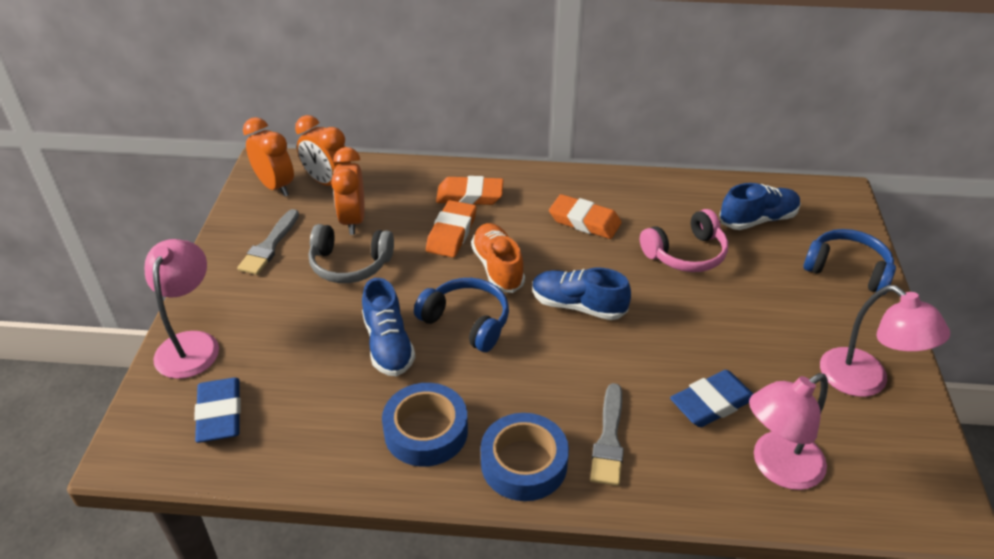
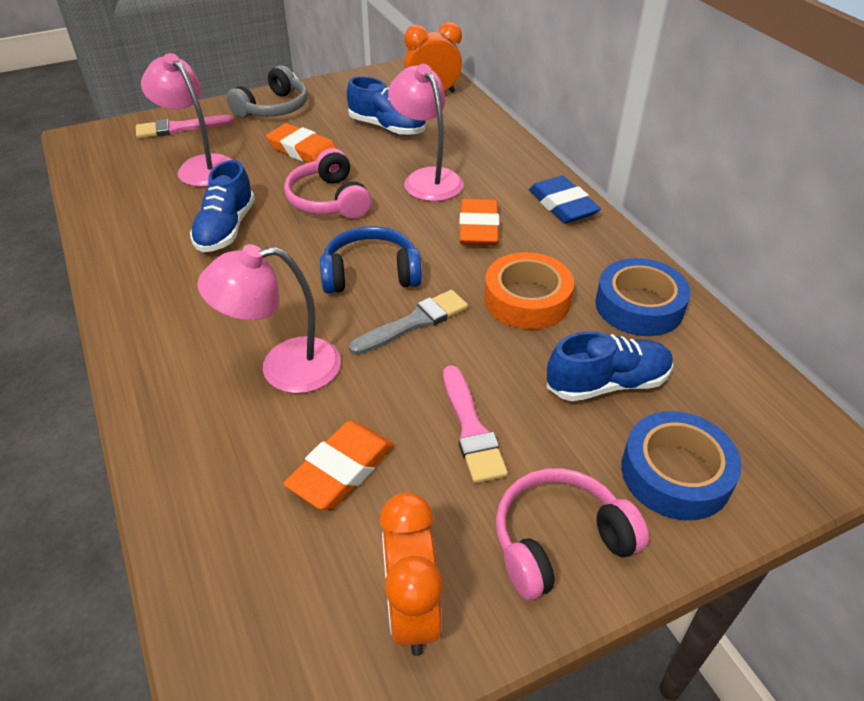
blue eraser: 2 -> 1
blue headphones: 2 -> 1
grey brush: 2 -> 1
orange clock: 3 -> 2
orange shoe: 1 -> 0
orange tape: 0 -> 1
pink brush: 0 -> 2
pink headphones: 1 -> 2

